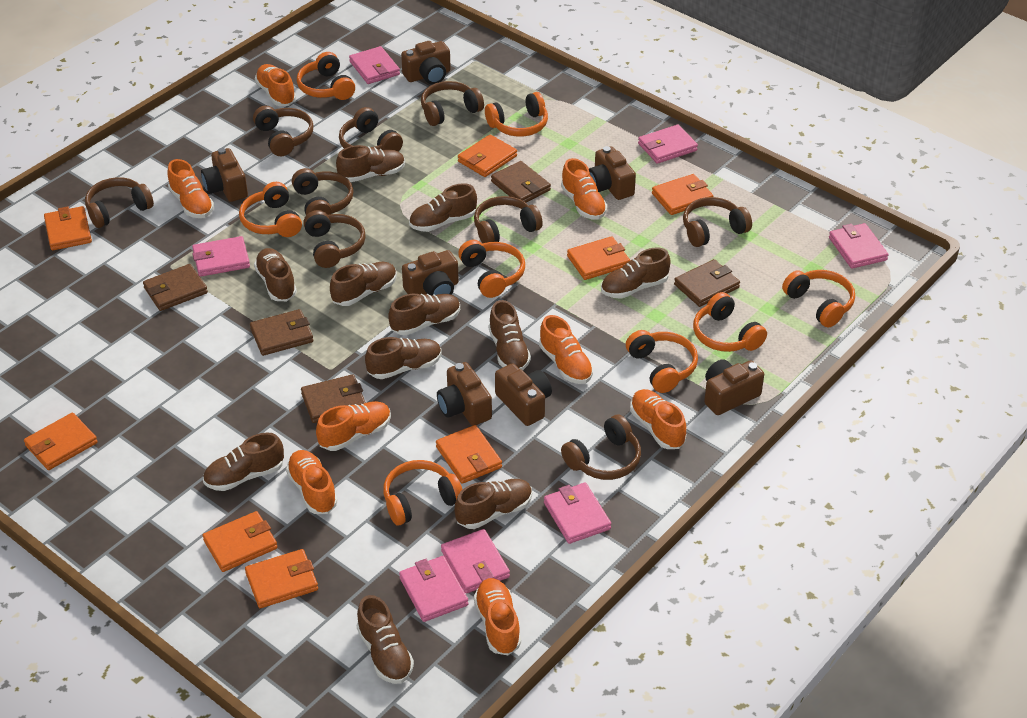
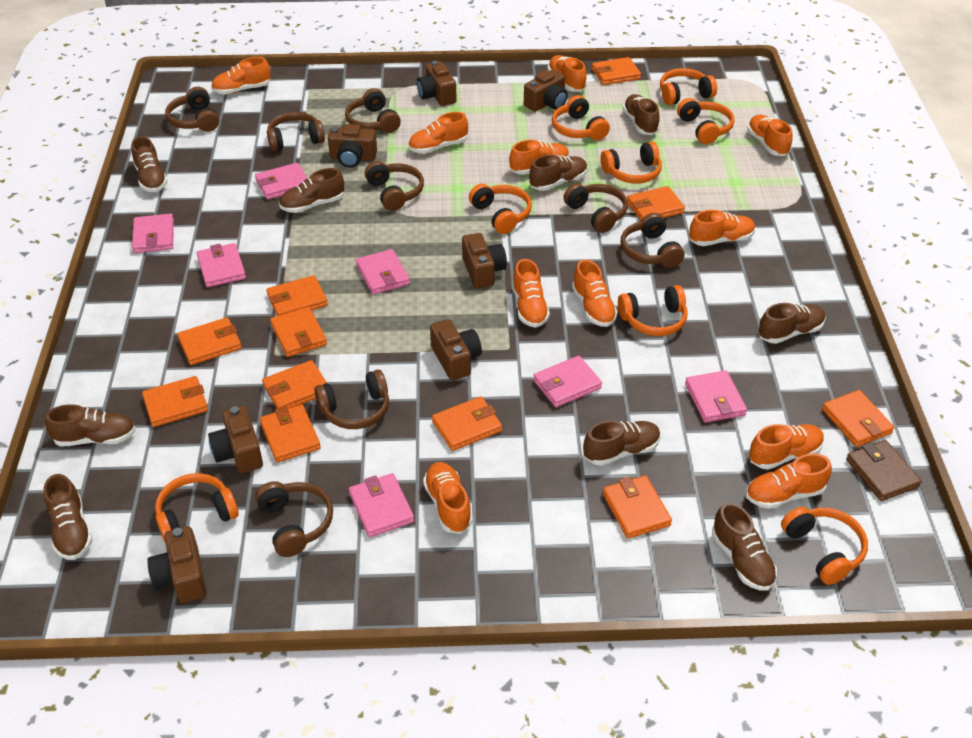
brown headphones: 9 -> 8
brown shoe: 11 -> 9
brown wallet: 5 -> 1
orange shoe: 8 -> 11
orange wallet: 8 -> 11

